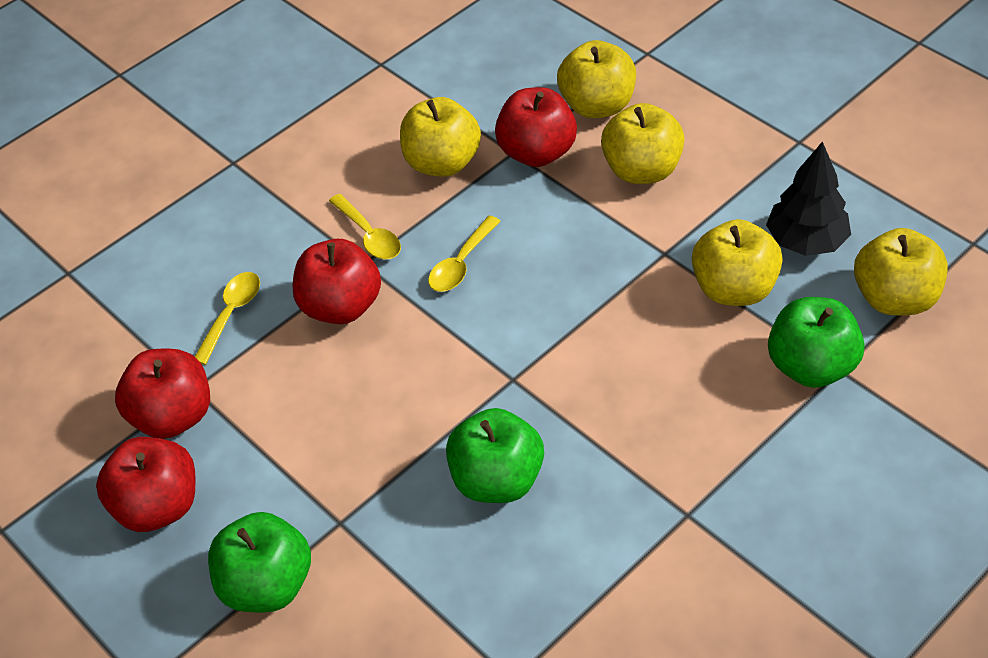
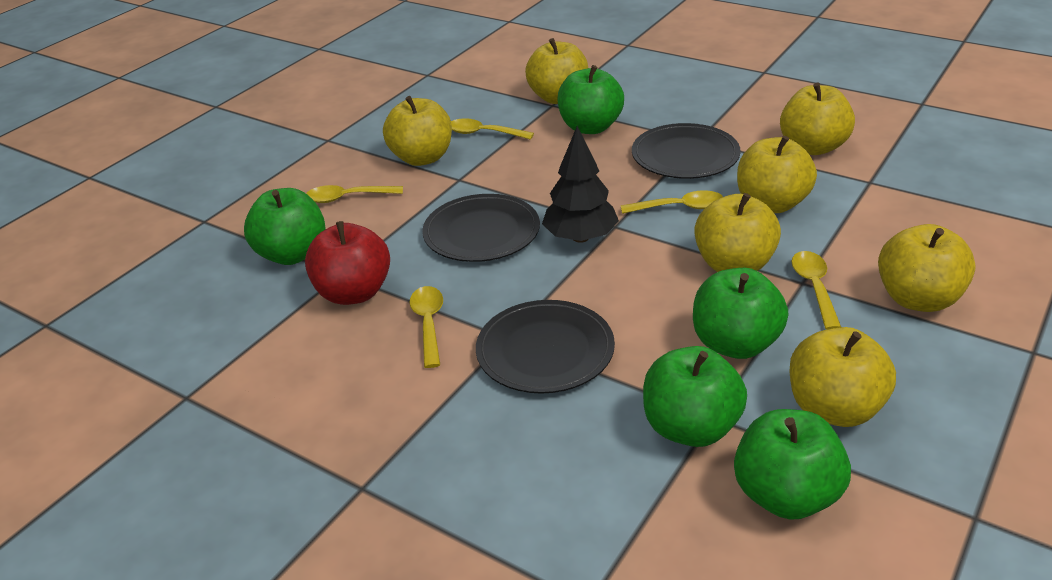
black plate: 0 -> 3
green apple: 3 -> 5
red apple: 4 -> 1
yellow apple: 5 -> 7
yellow spoon: 3 -> 5

